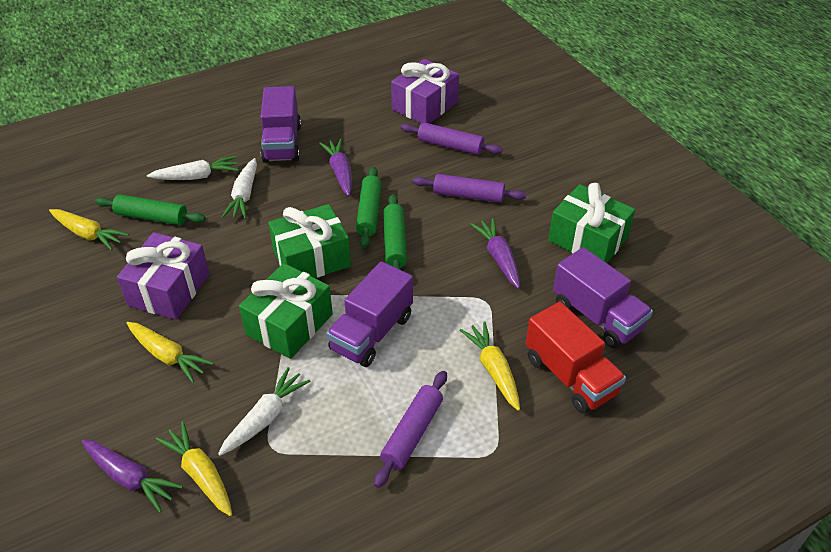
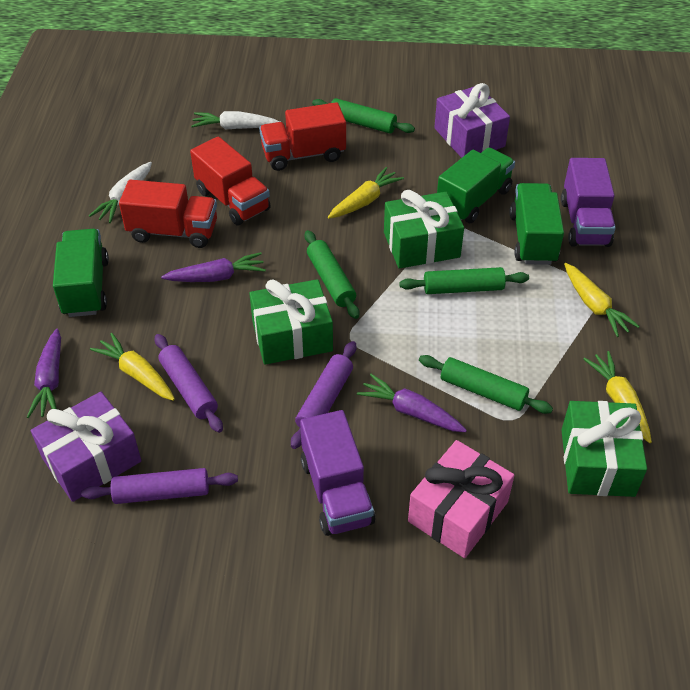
green rolling pin: 3 -> 4
green truck: 0 -> 3
pink gift: 0 -> 1
purple truck: 3 -> 2
red truck: 1 -> 3
white carrot: 3 -> 2

